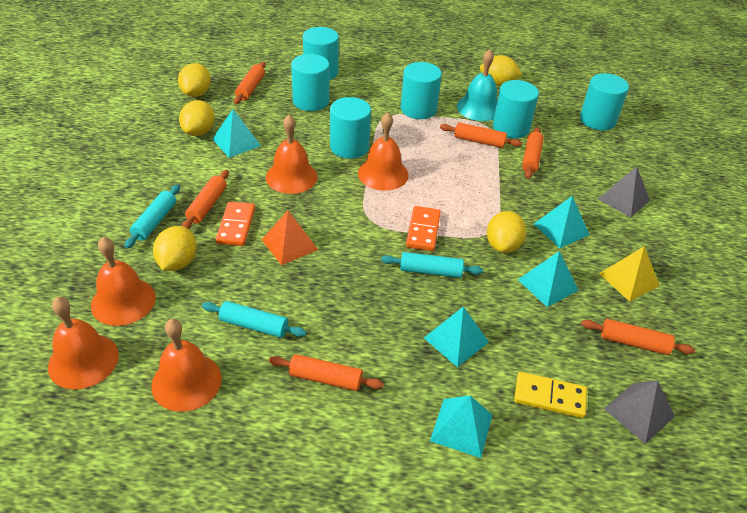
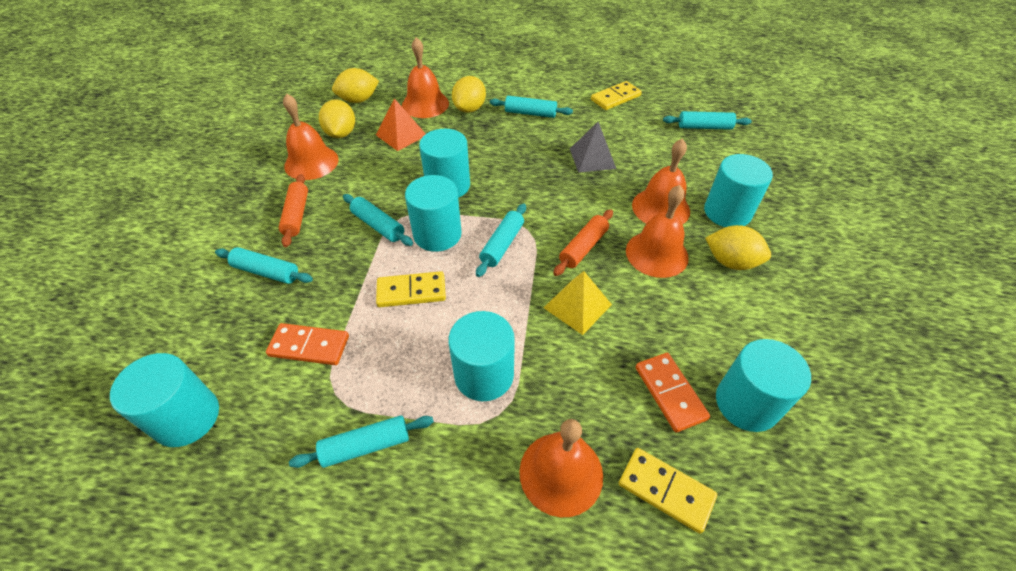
grey pyramid: 2 -> 1
orange rolling pin: 6 -> 2
turquoise bell: 1 -> 0
turquoise pyramid: 5 -> 0
turquoise rolling pin: 3 -> 6
yellow domino: 1 -> 3
yellow lemon: 5 -> 4

